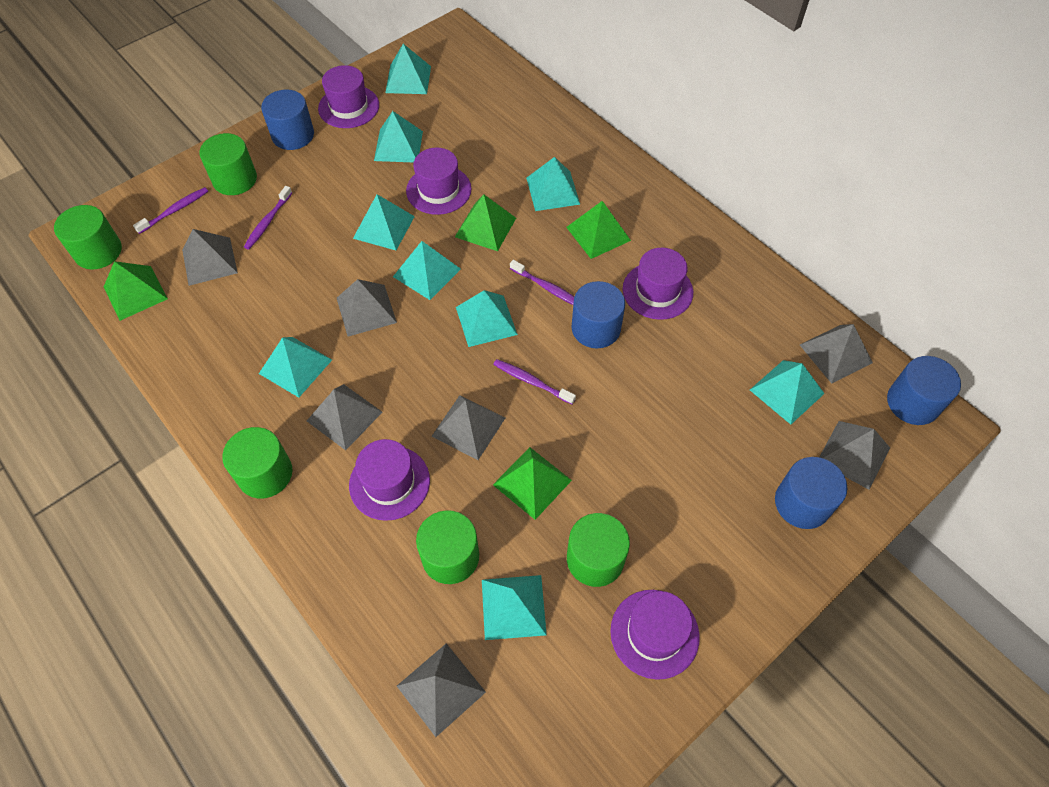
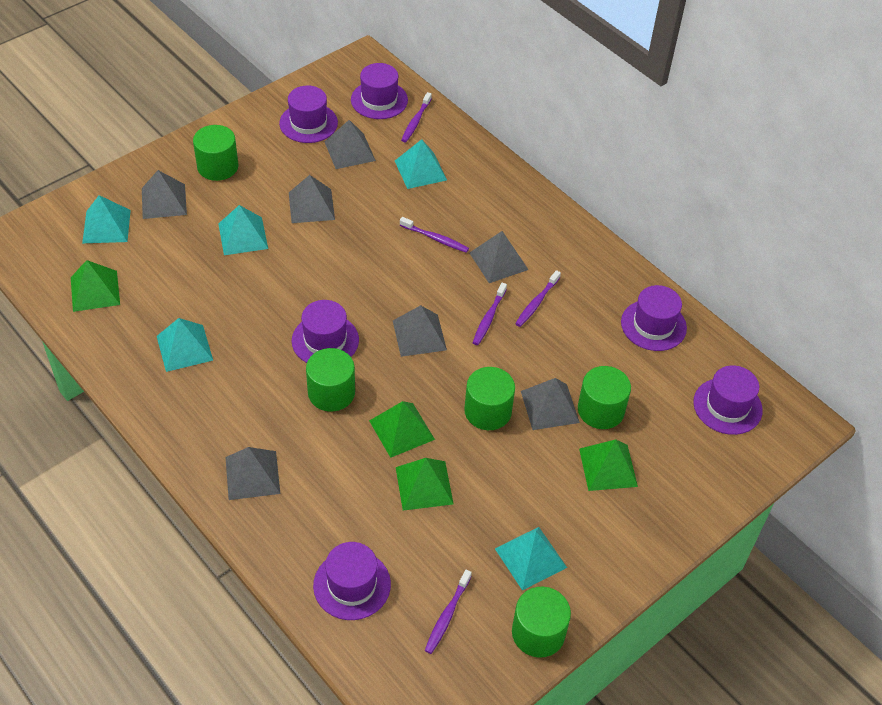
blue cylinder: 4 -> 0
purple hat: 5 -> 6
purple toothbrush: 4 -> 5
turquoise pyramid: 9 -> 5

